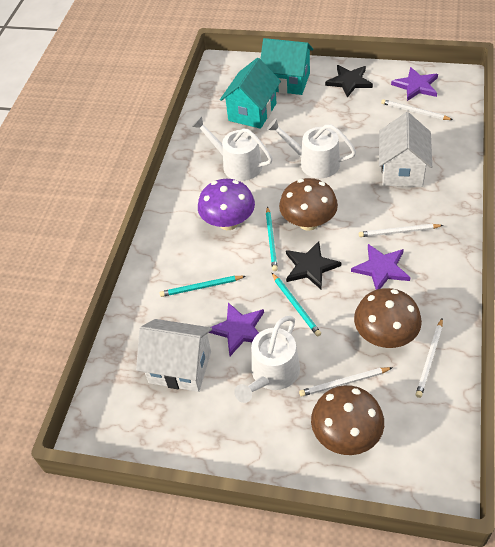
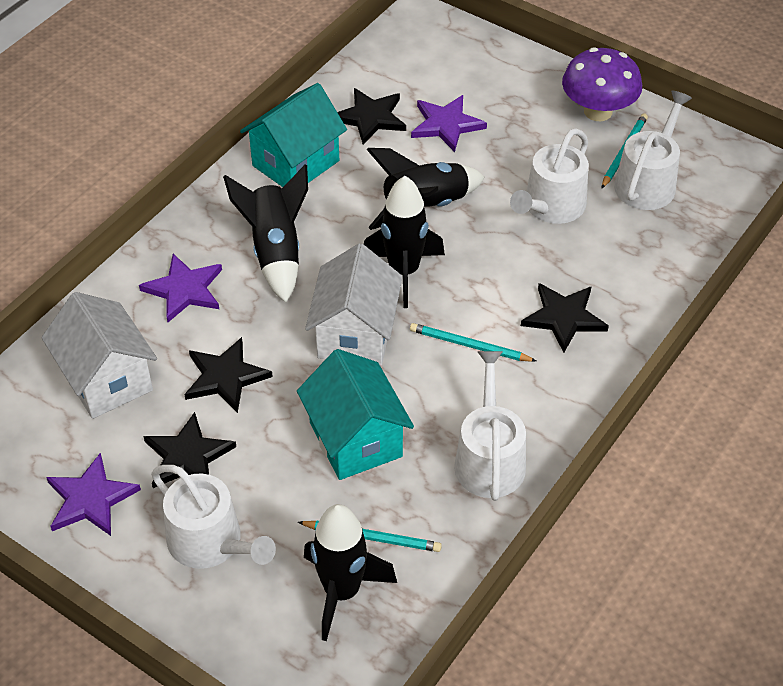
black rocket: 0 -> 4
black star: 2 -> 4
brown mushroom: 3 -> 0
white pencil: 4 -> 0
white watering can: 3 -> 4

